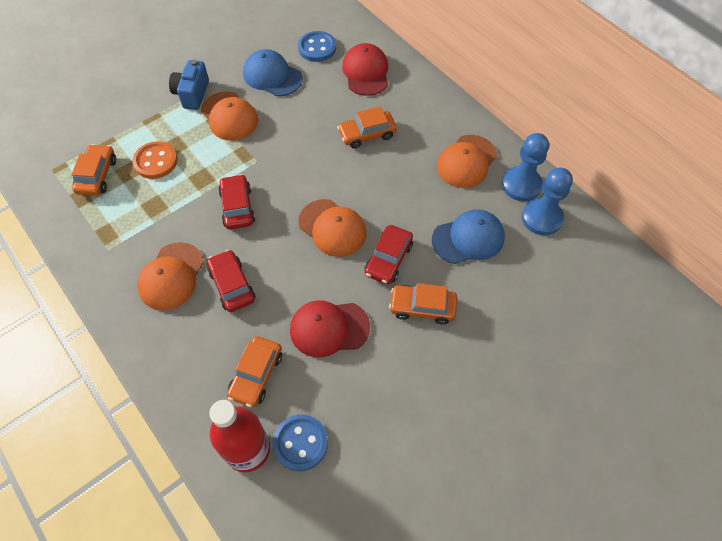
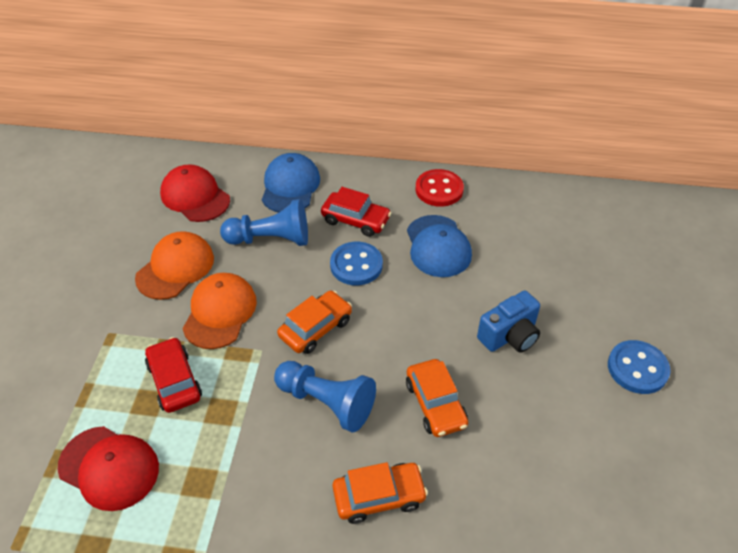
orange button: 1 -> 0
orange cap: 4 -> 2
orange car: 4 -> 3
red bottle: 1 -> 0
red button: 0 -> 1
red car: 3 -> 2

